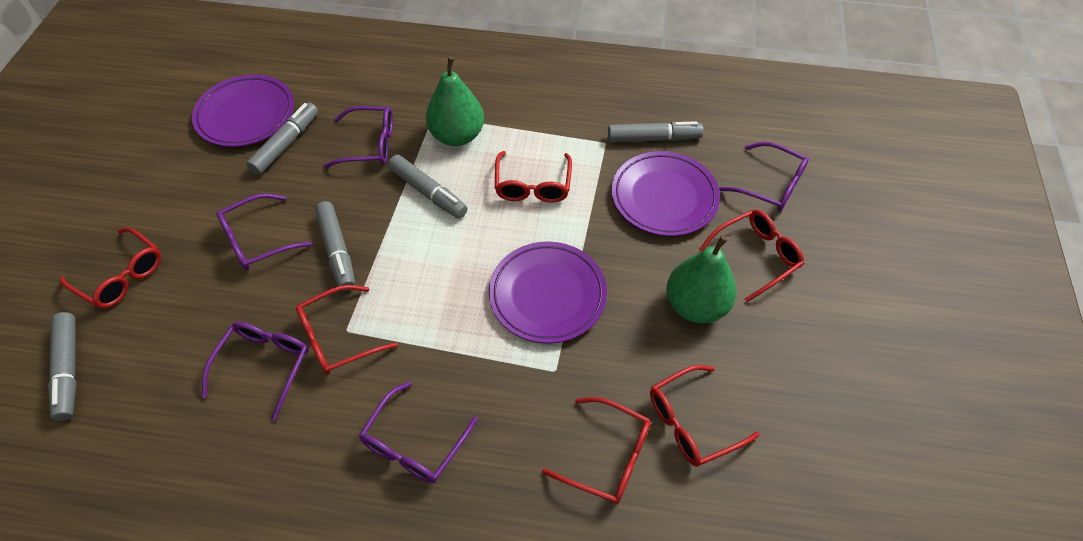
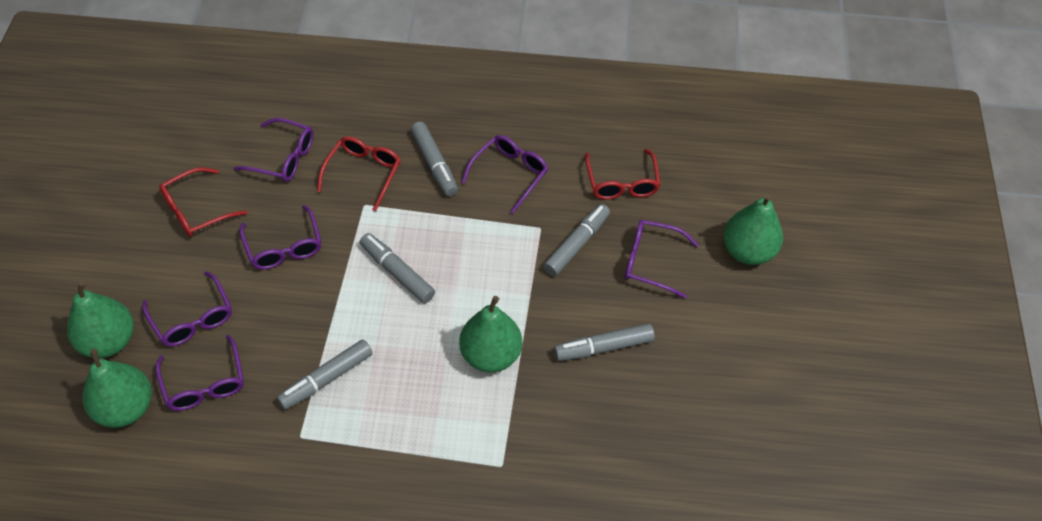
green pear: 2 -> 4
purple glasses: 5 -> 6
purple plate: 3 -> 0
red glasses: 6 -> 3

